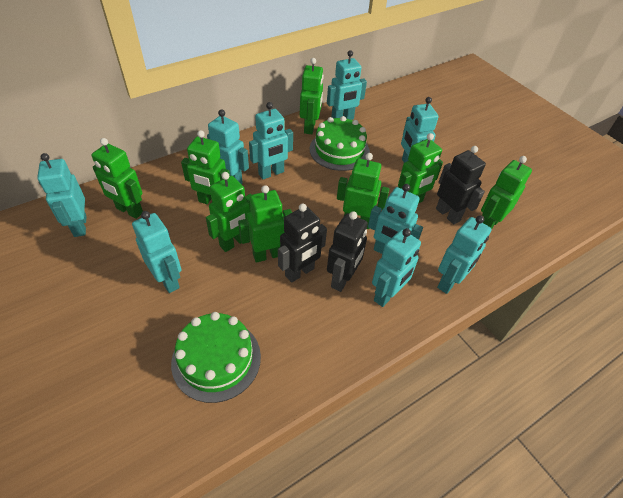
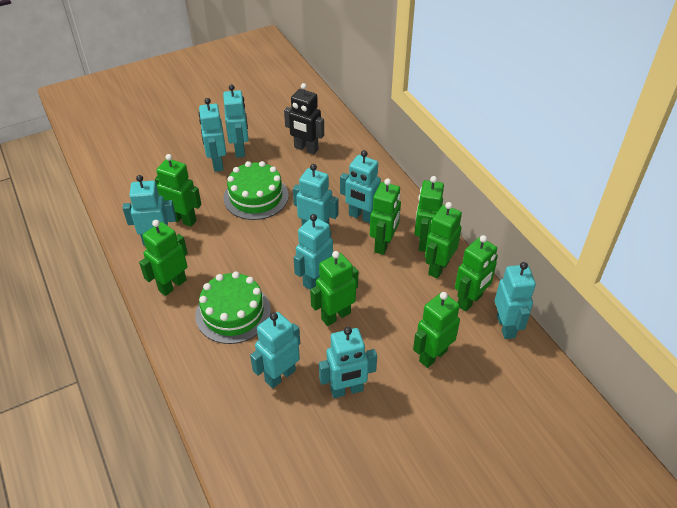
black robot: 3 -> 1

